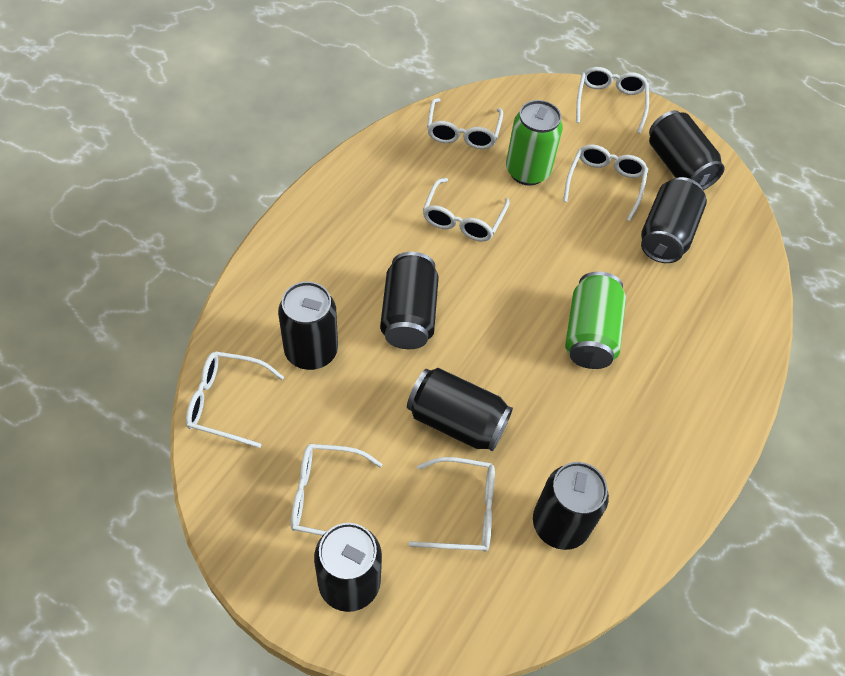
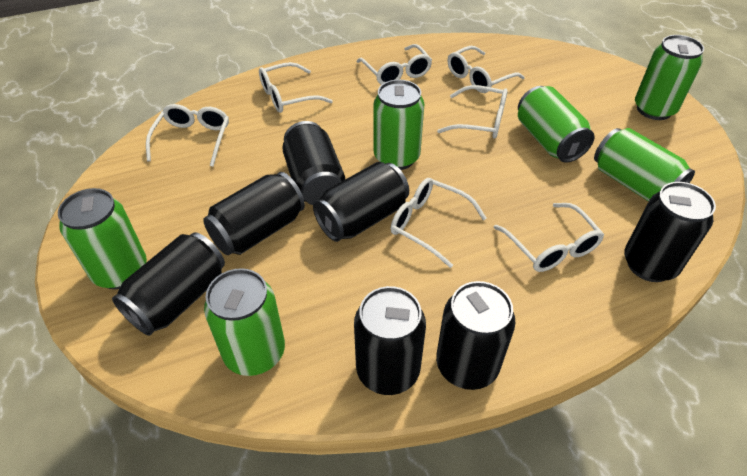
green can: 2 -> 6

